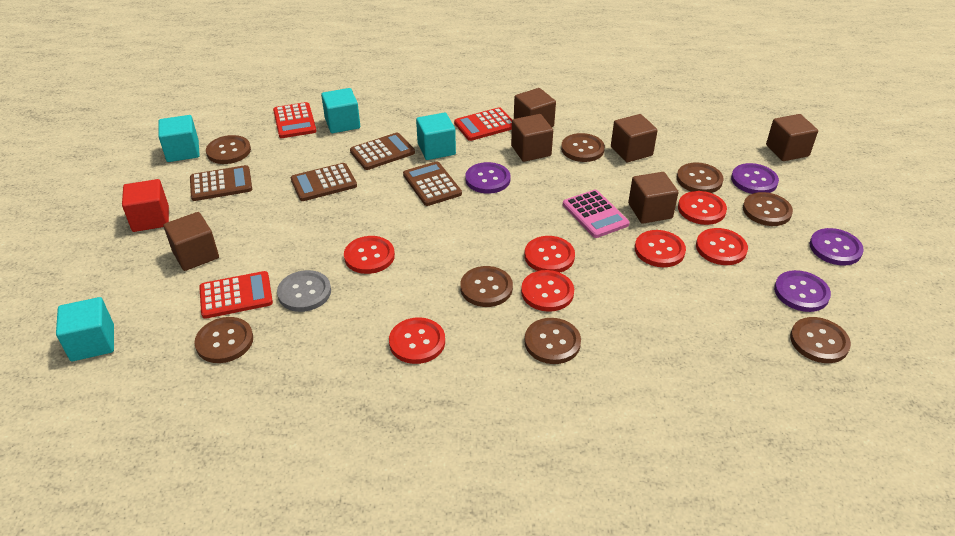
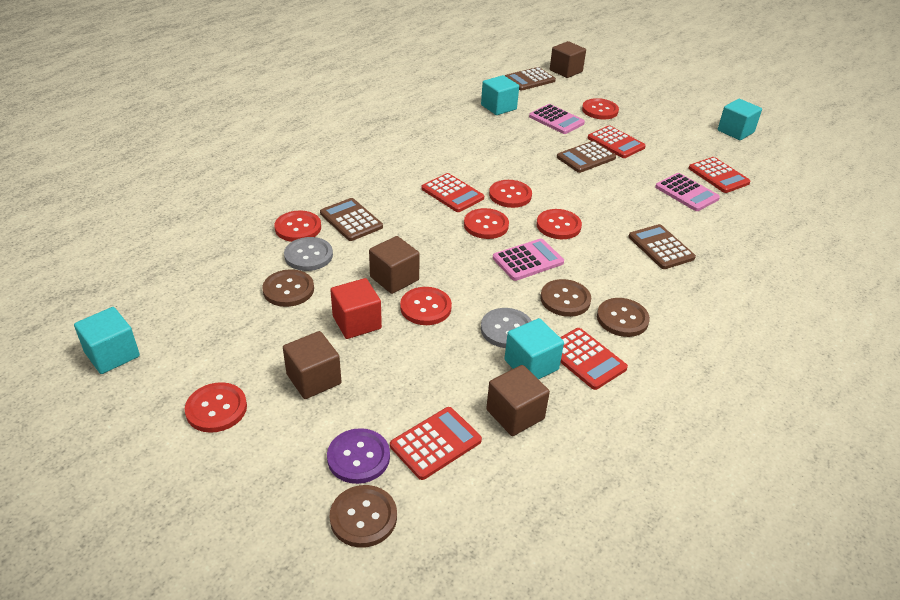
brown button: 8 -> 4
brown cube: 6 -> 4
grey button: 1 -> 2
pink calculator: 1 -> 3
purple button: 4 -> 1
red calculator: 3 -> 5

